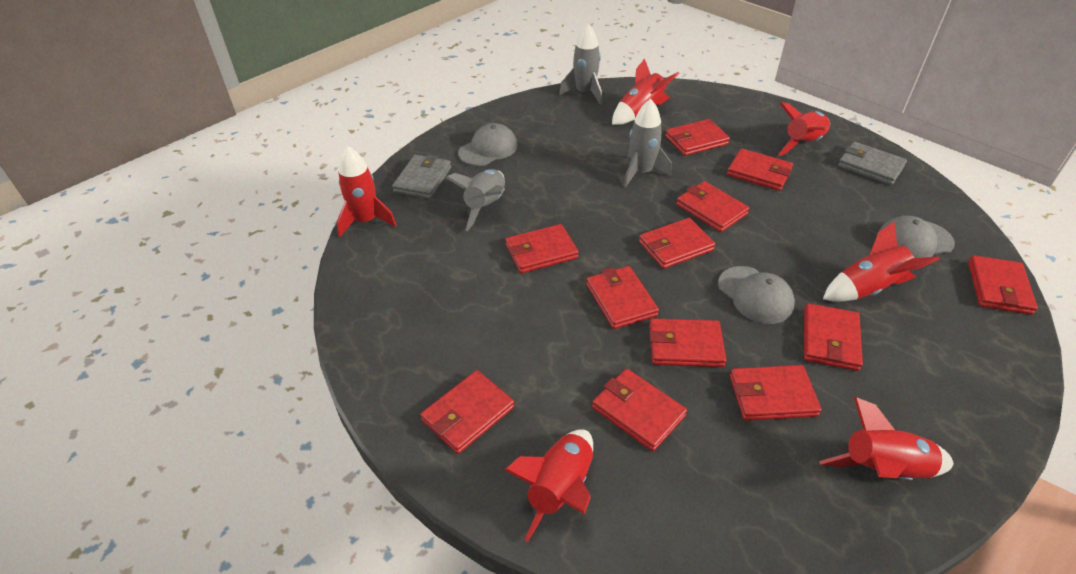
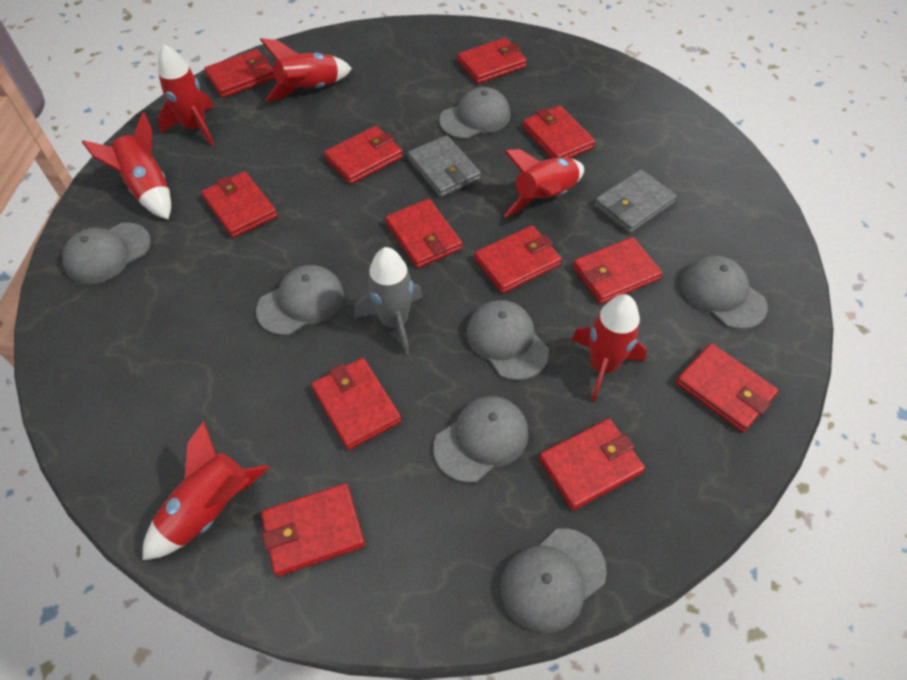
grey cap: 3 -> 7
grey rocket: 3 -> 1

